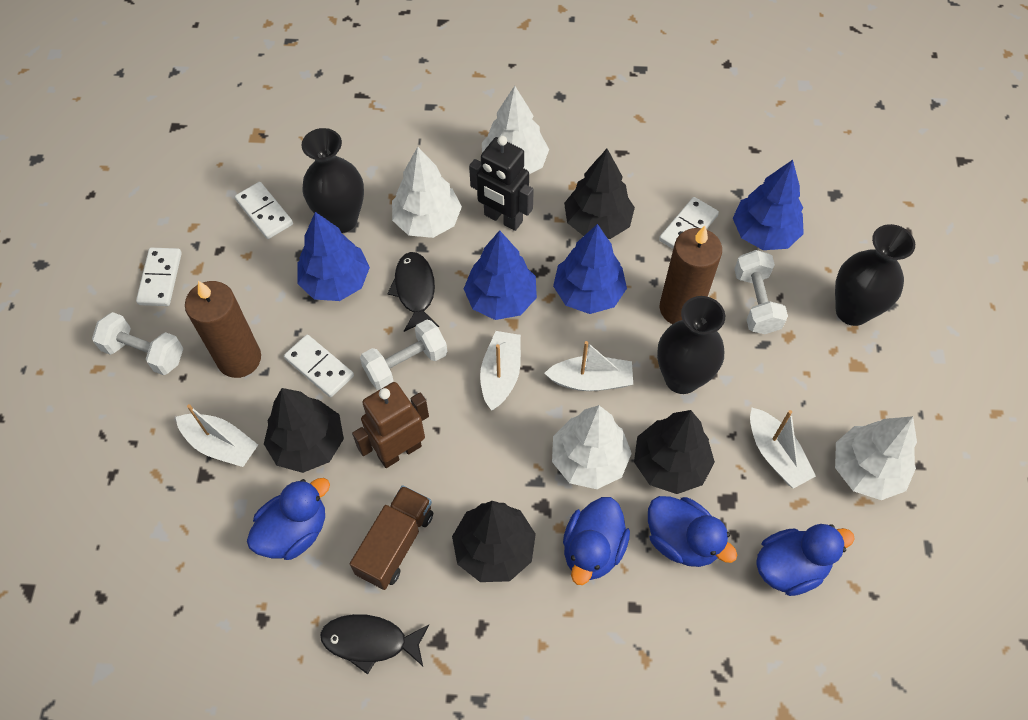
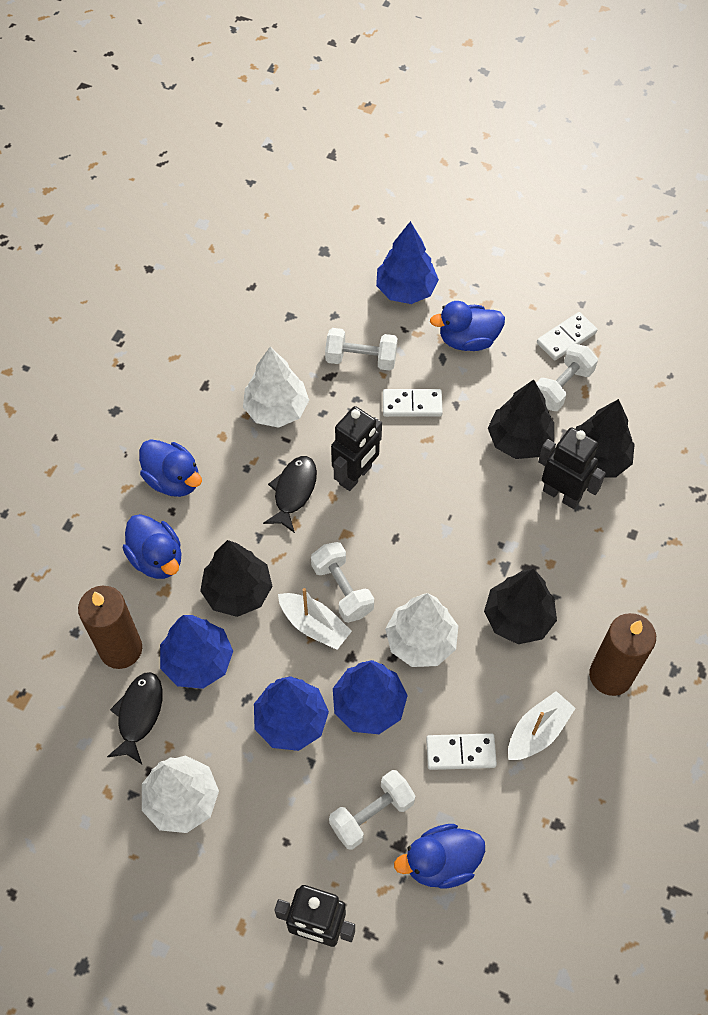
black robot: 1 -> 3
black vase: 3 -> 0
brown robot: 1 -> 0
brown truck: 1 -> 0
white boat: 4 -> 2
white domino: 4 -> 3
white dumbbell: 3 -> 4
white tree: 4 -> 3

